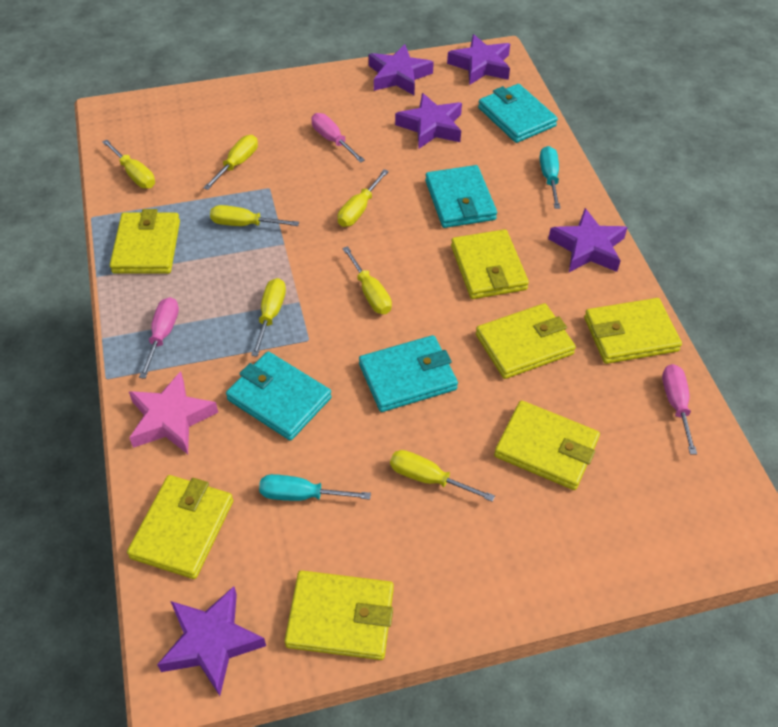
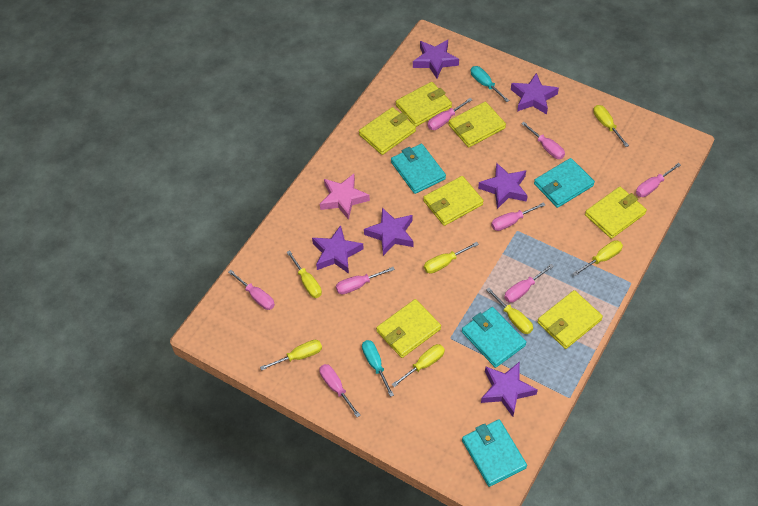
pink screwdriver: 3 -> 8
purple star: 5 -> 6

